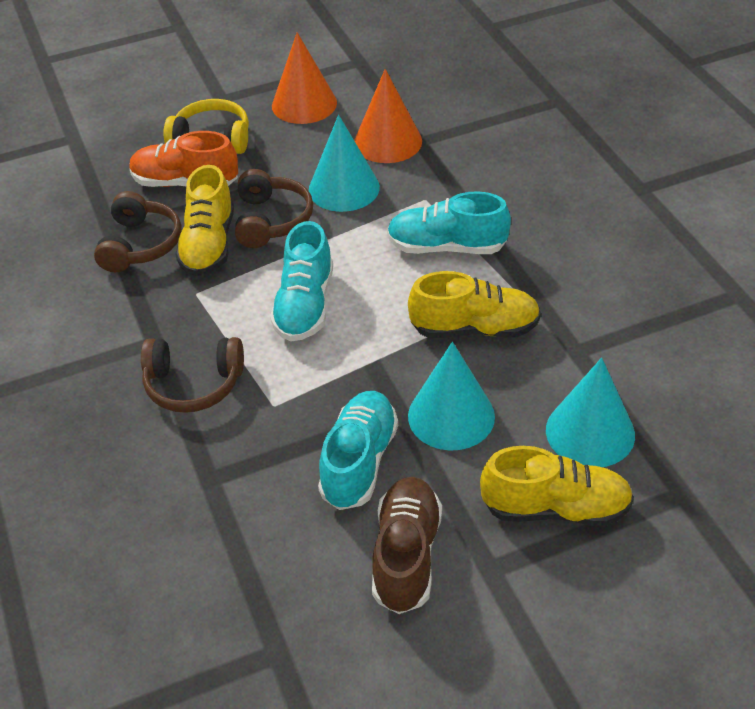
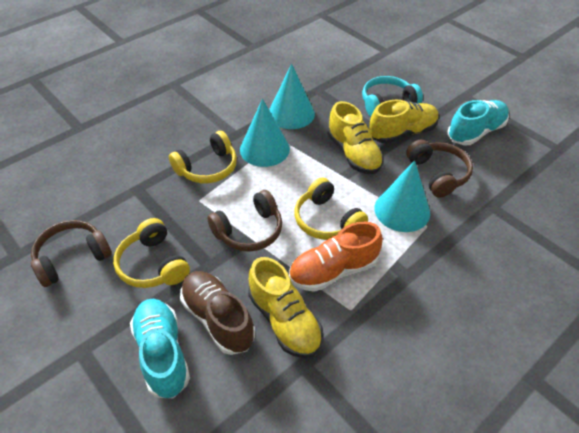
orange cone: 2 -> 0
turquoise headphones: 0 -> 1
turquoise shoe: 3 -> 2
yellow headphones: 1 -> 3

